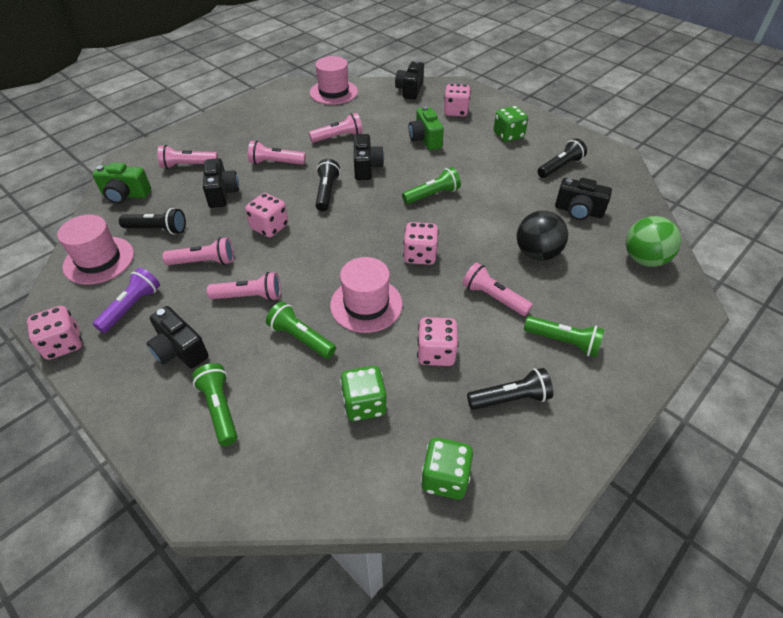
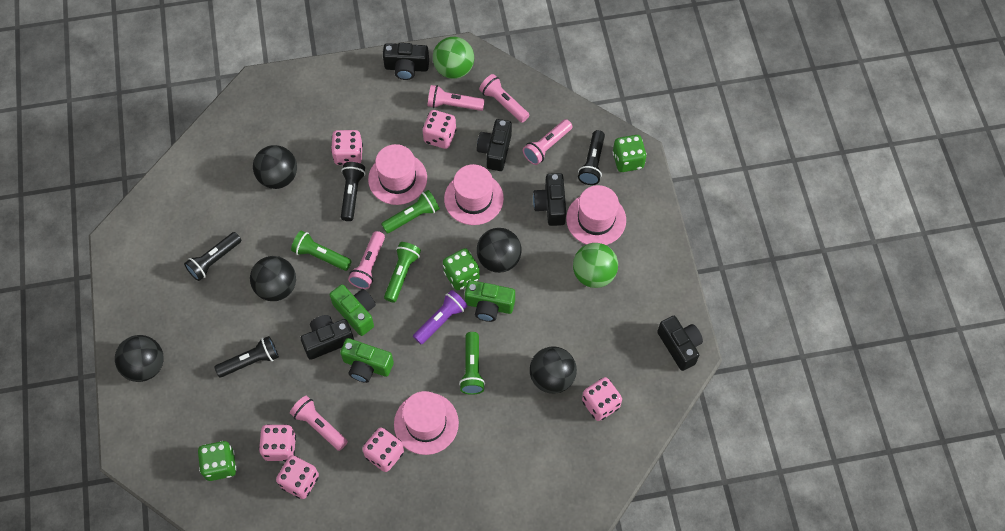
black ball: 1 -> 5
green ball: 1 -> 2
green camera: 2 -> 3
pink dice: 5 -> 6
pink flashlight: 6 -> 5
pink hat: 3 -> 4

